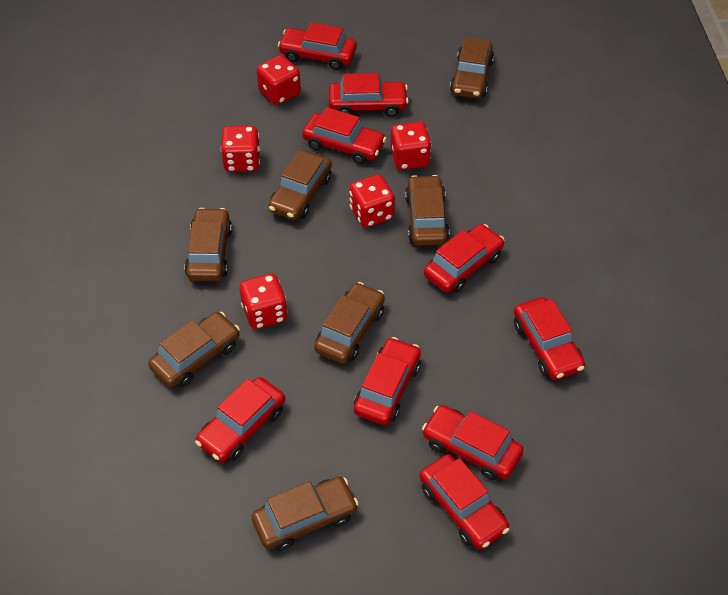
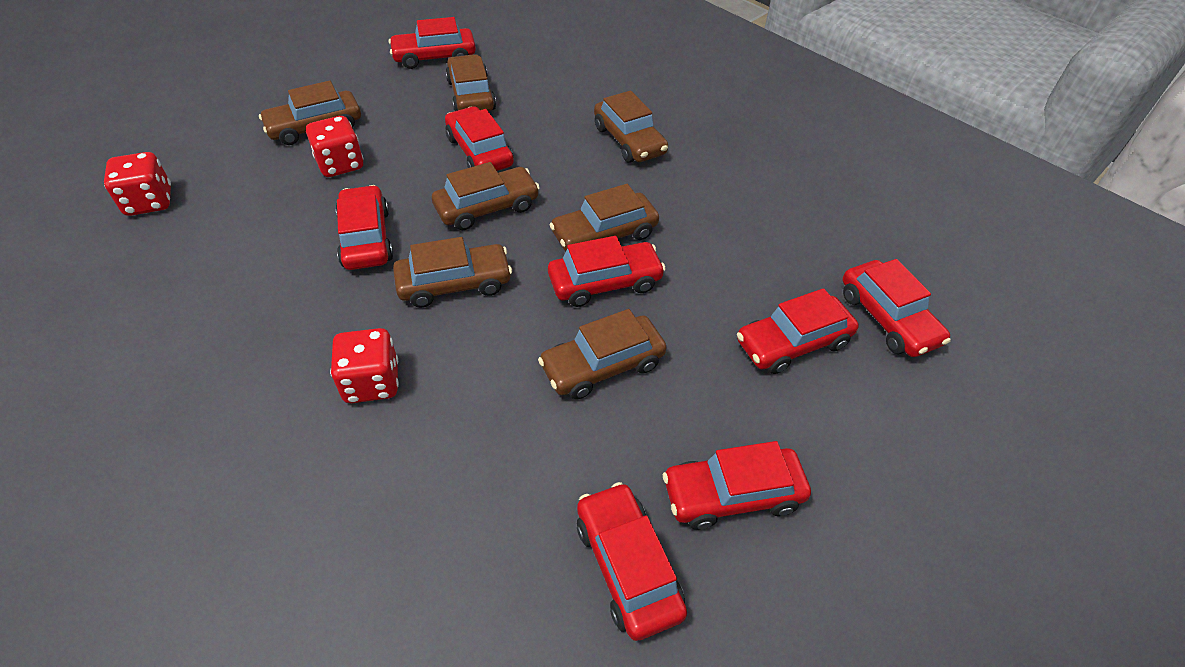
red car: 9 -> 8
red dice: 5 -> 3

